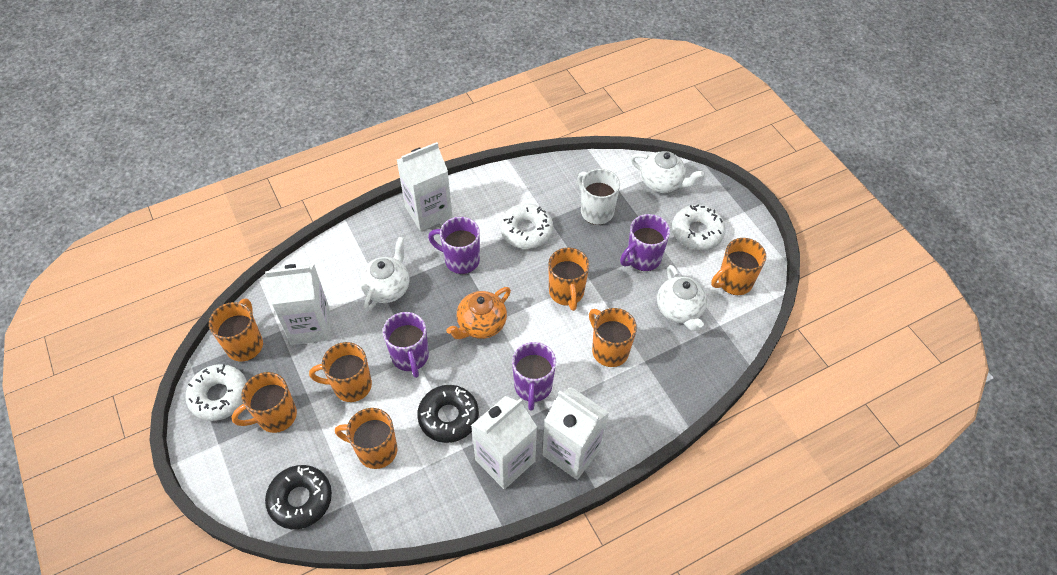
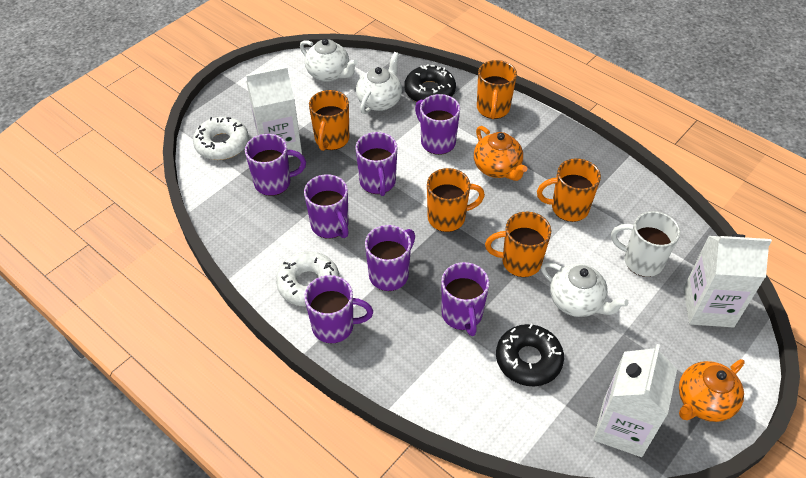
orange mug: 7 -> 5
orange teapot: 1 -> 2
purple mug: 4 -> 7
white carton: 4 -> 3
white donut: 3 -> 2

